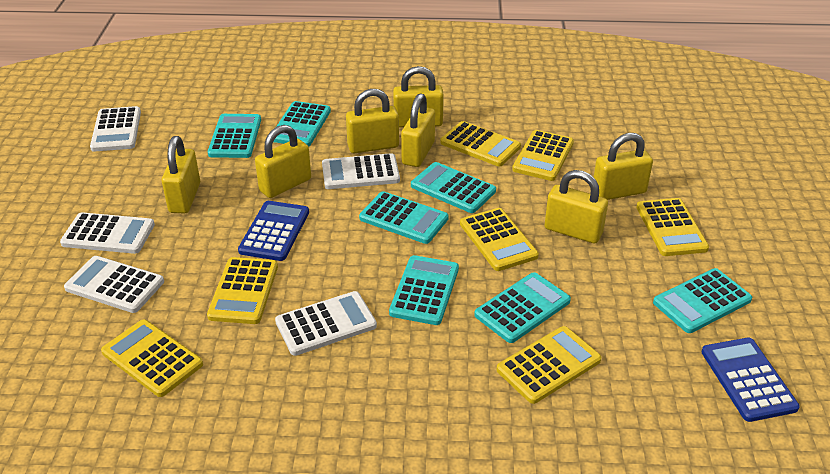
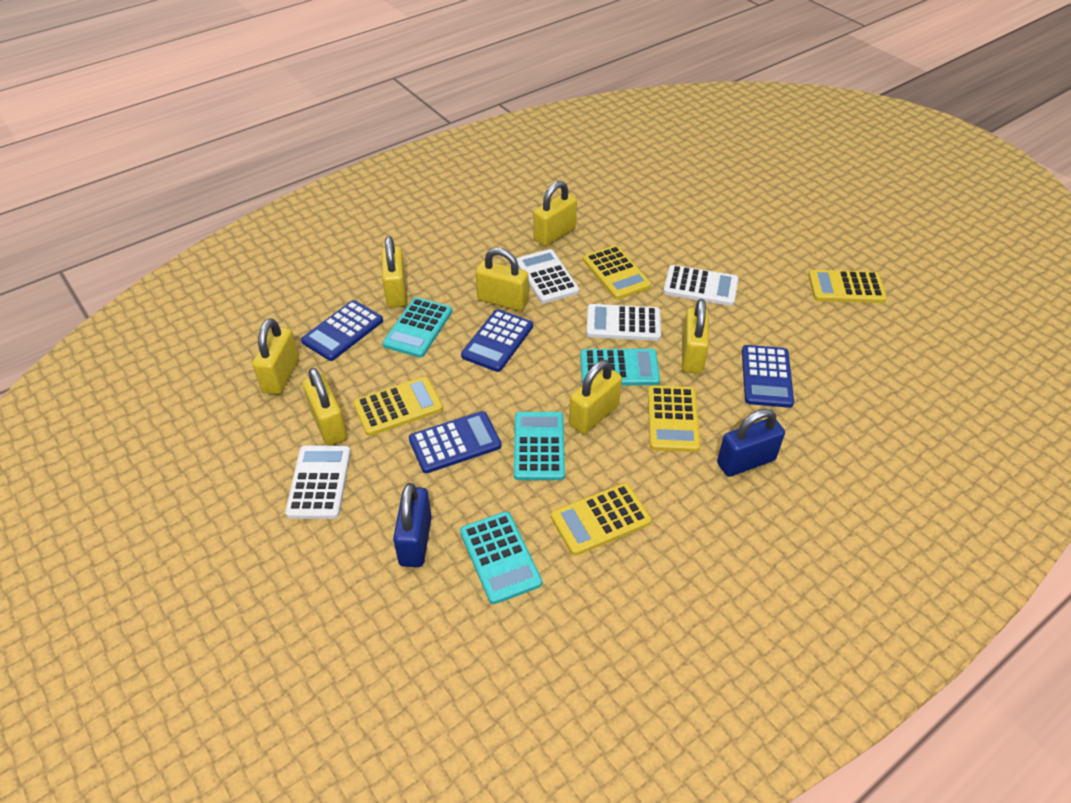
blue calculator: 2 -> 4
blue padlock: 0 -> 2
turquoise calculator: 7 -> 4
white calculator: 5 -> 4
yellow calculator: 7 -> 5

